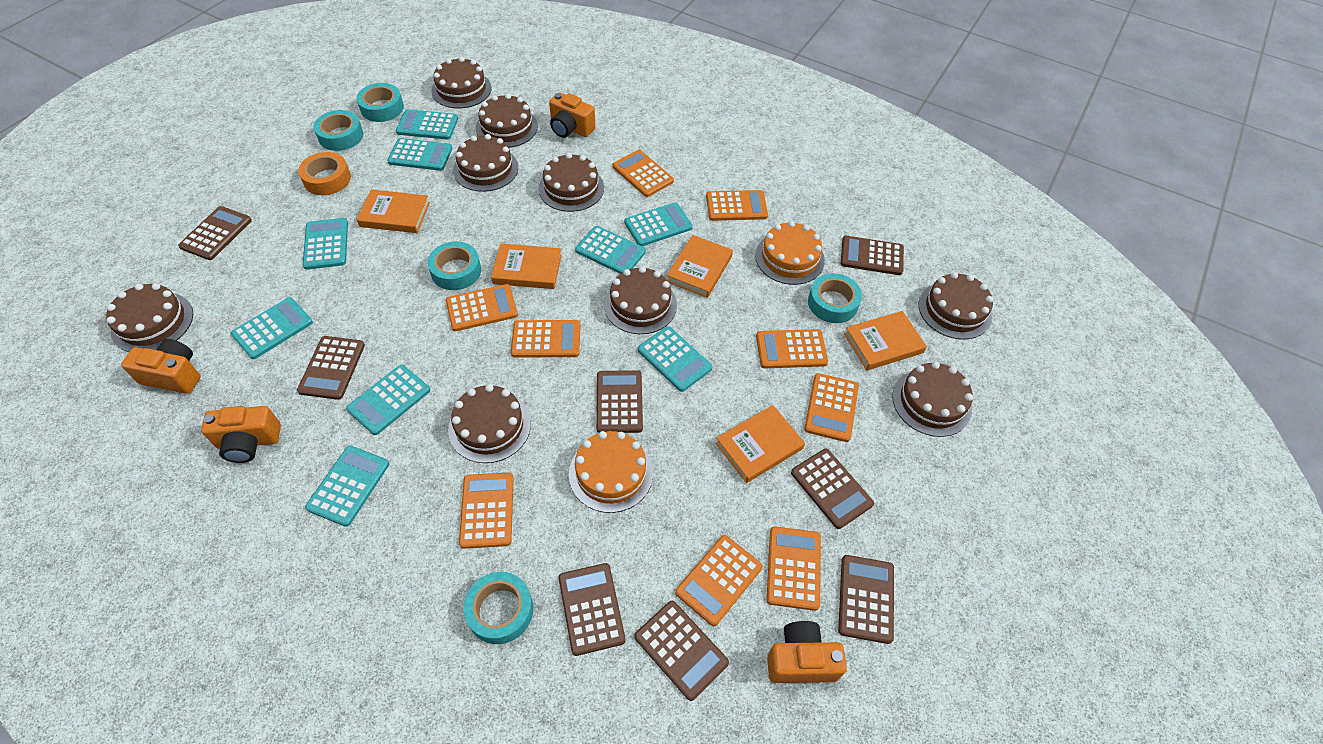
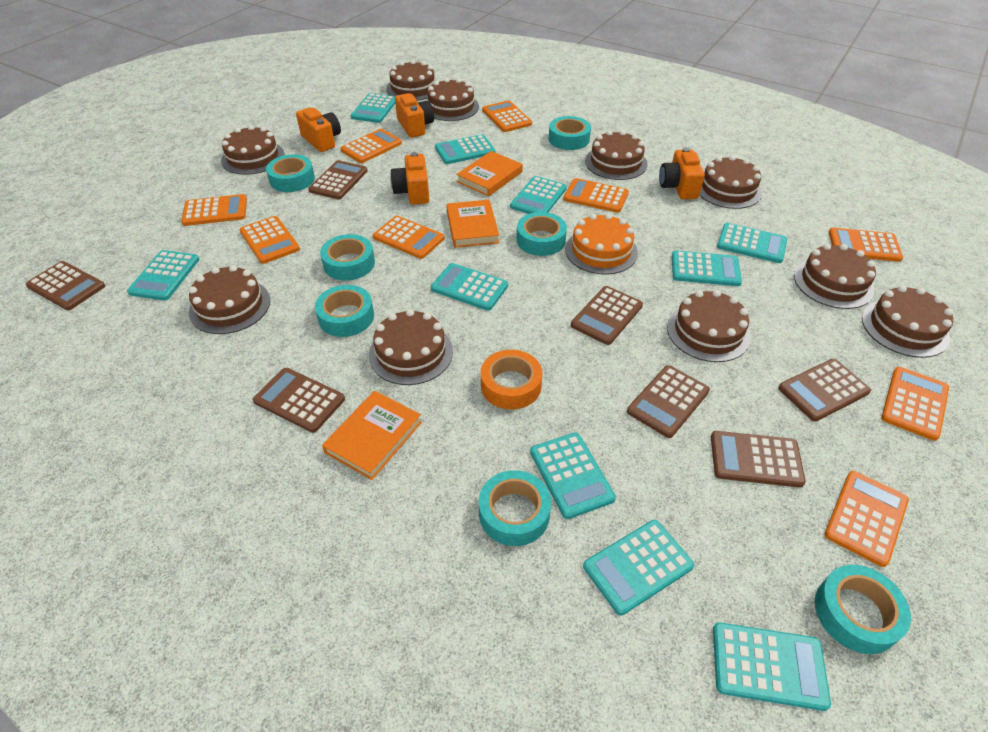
brown cake: 9 -> 10
brown calculator: 8 -> 7
orange book: 5 -> 3
orange cake: 2 -> 1
turquoise calculator: 9 -> 10
turquoise tape: 5 -> 7

